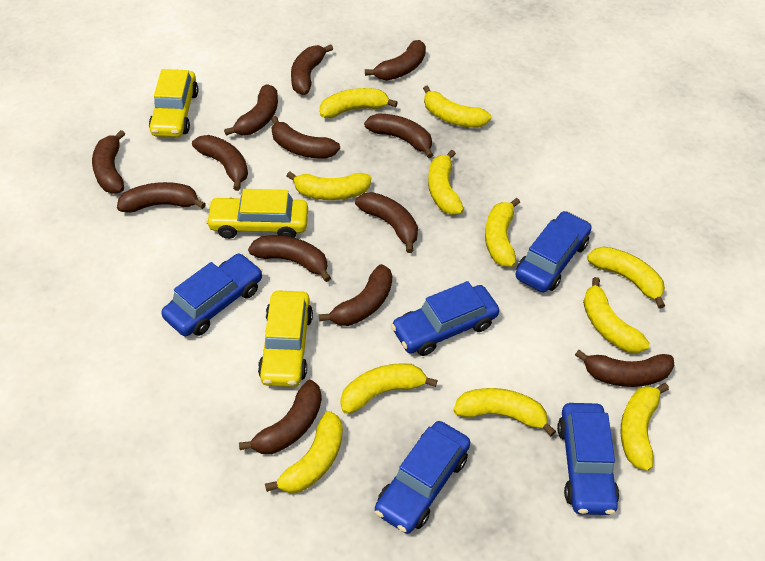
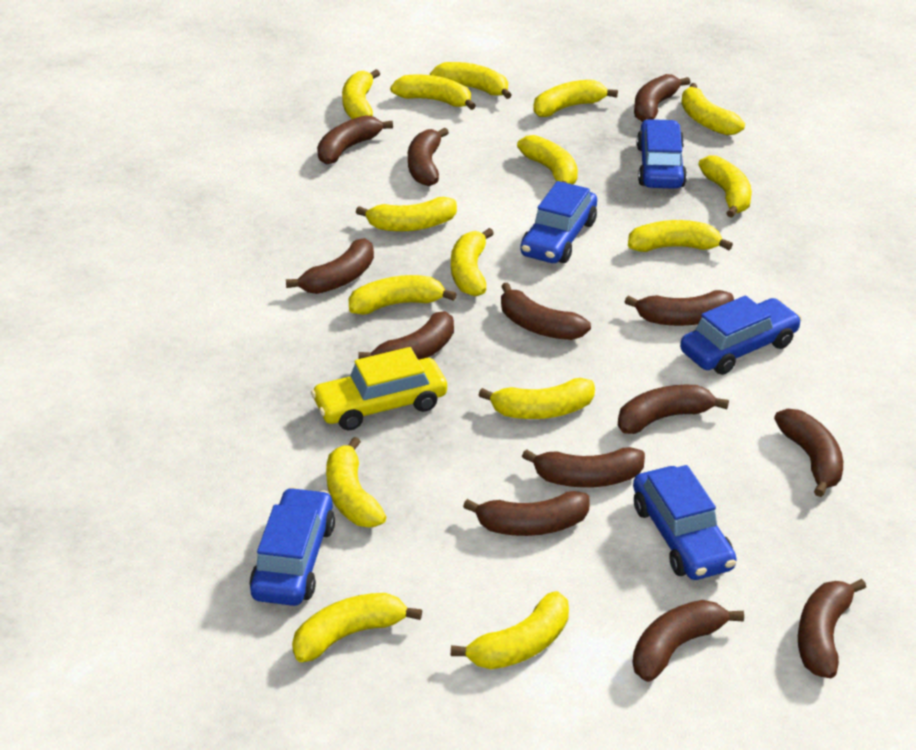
yellow banana: 11 -> 15
yellow car: 3 -> 1

